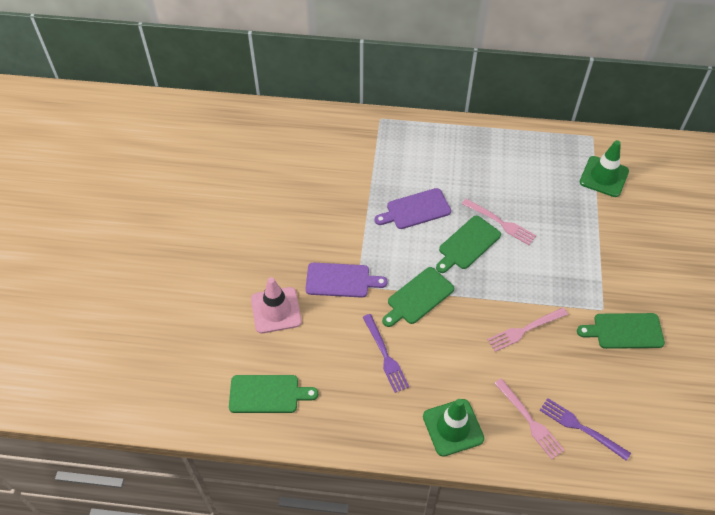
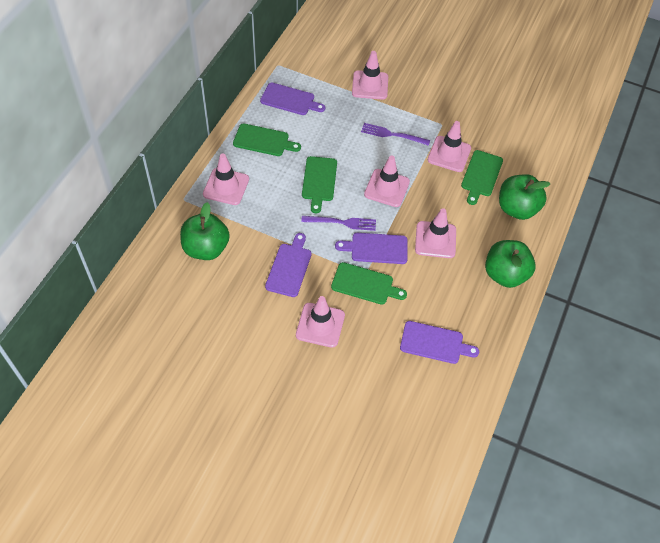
green apple: 0 -> 3
green traffic cone: 2 -> 0
pink fork: 3 -> 0
pink traffic cone: 1 -> 6
purple cutting board: 2 -> 4

